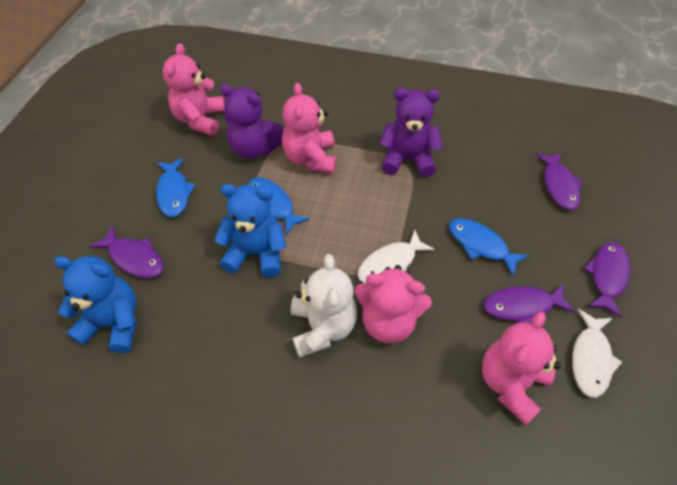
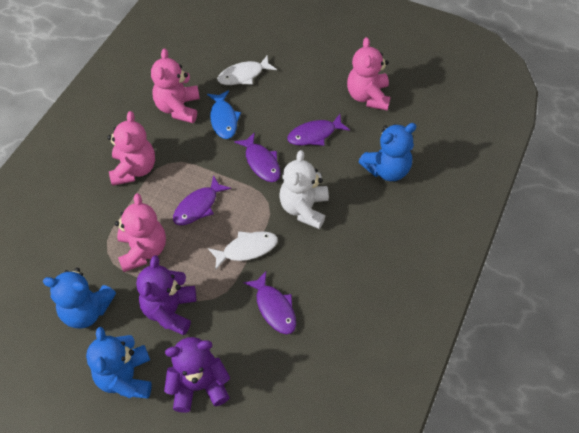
blue fish: 3 -> 1
blue teddy bear: 2 -> 3

